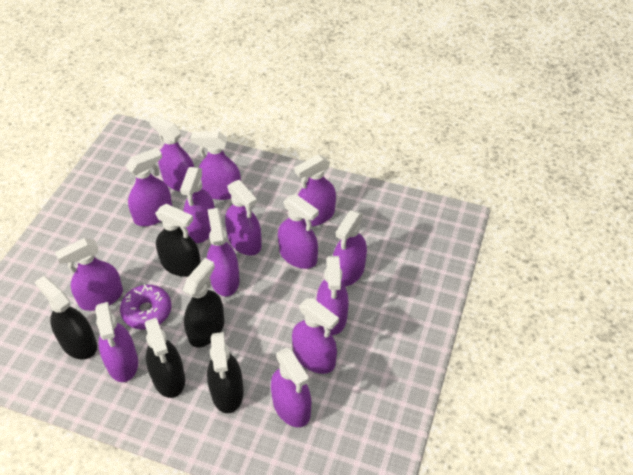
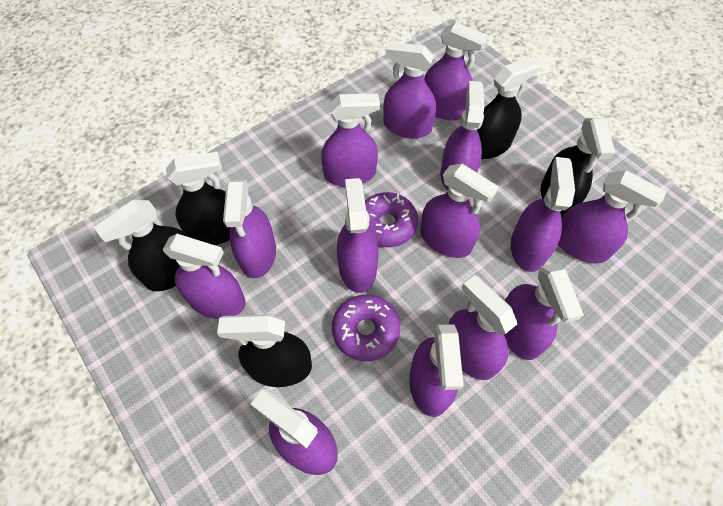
purple donut: 1 -> 2

